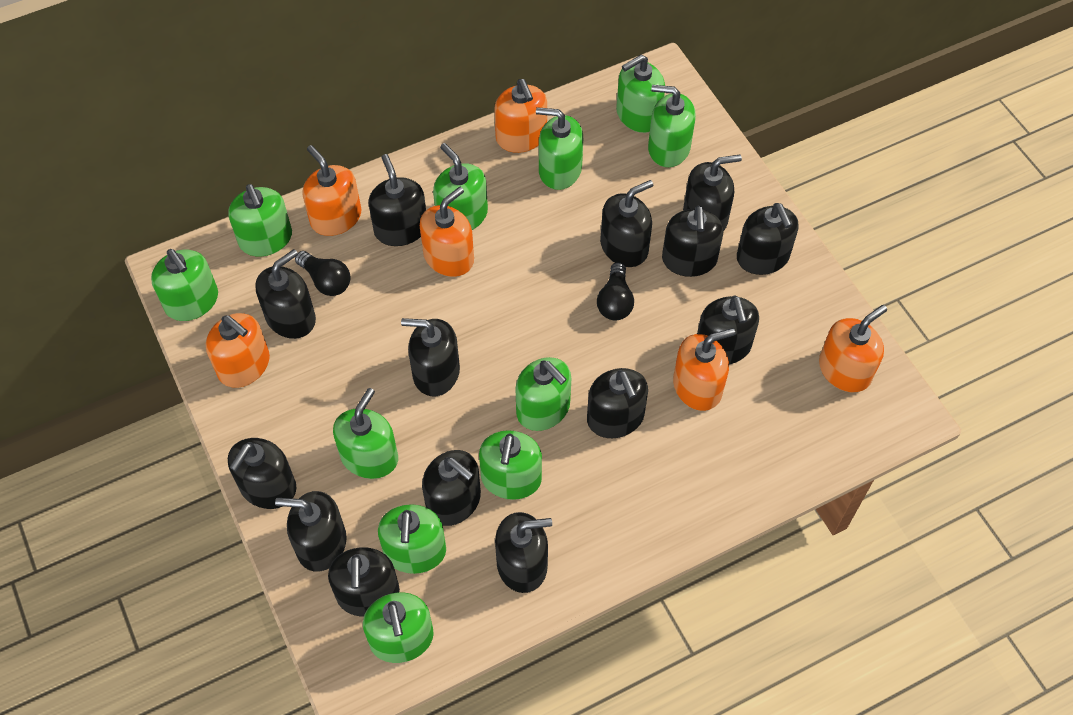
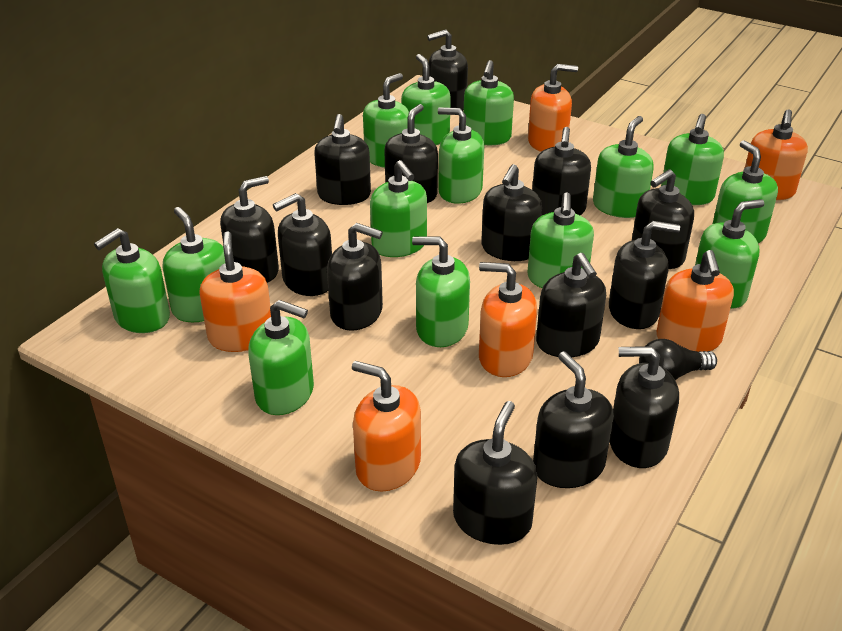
black light bulb: 2 -> 1
green soap dispenser: 11 -> 14

